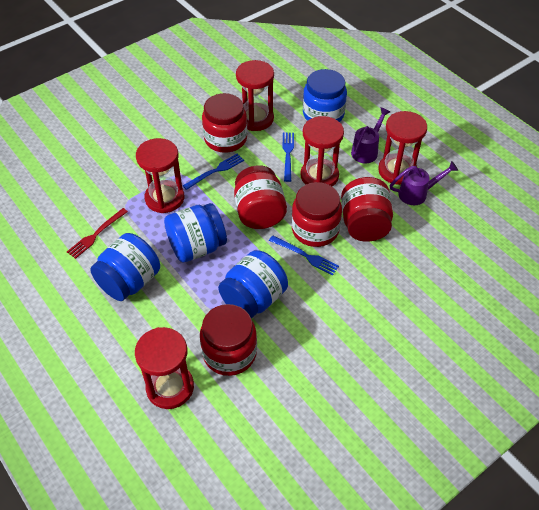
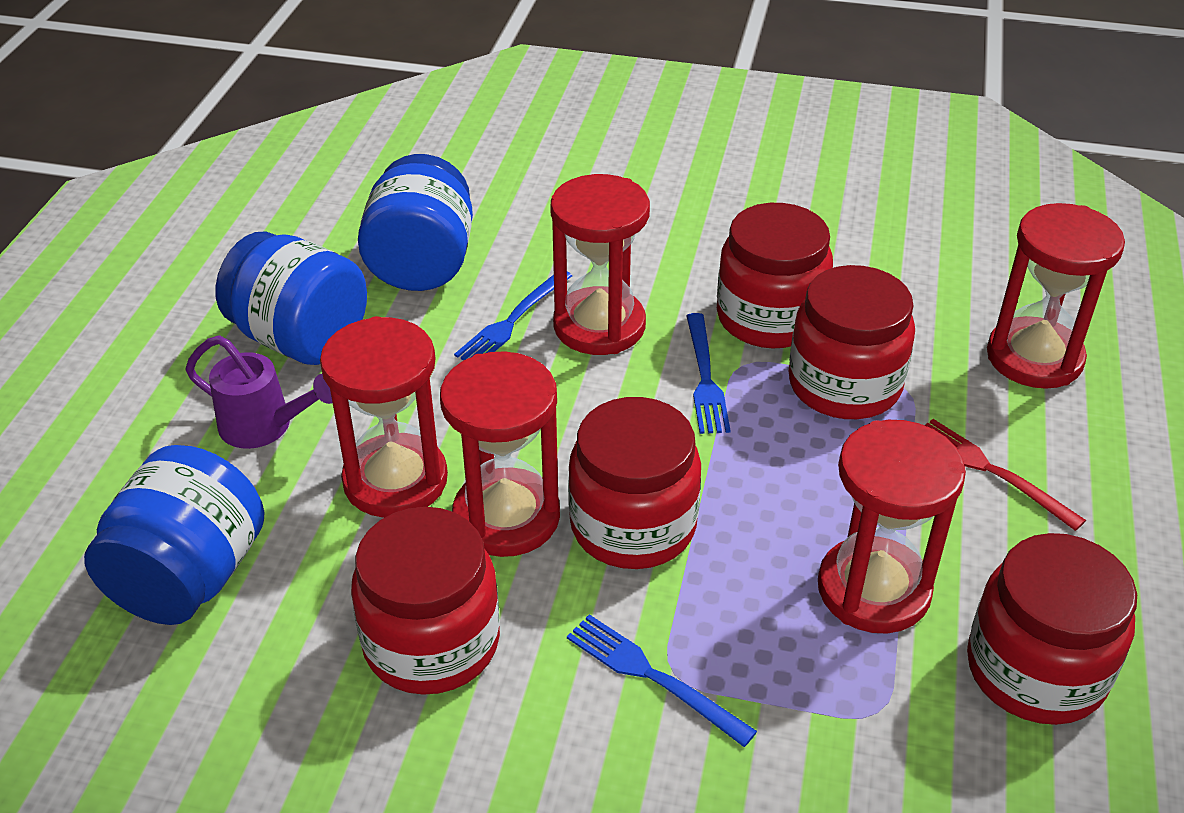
blue jar: 4 -> 3
purple watering can: 2 -> 1

